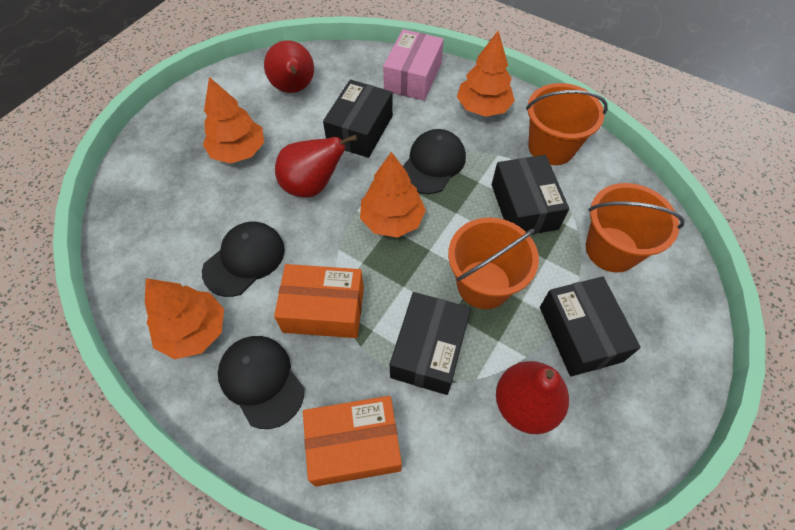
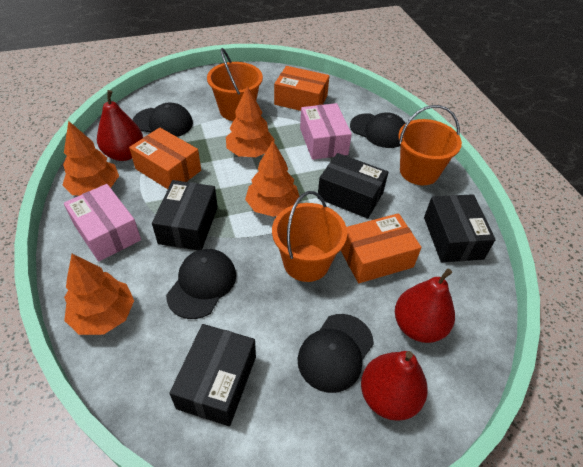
black cap: 3 -> 4
orange box: 2 -> 3
pink box: 1 -> 2

